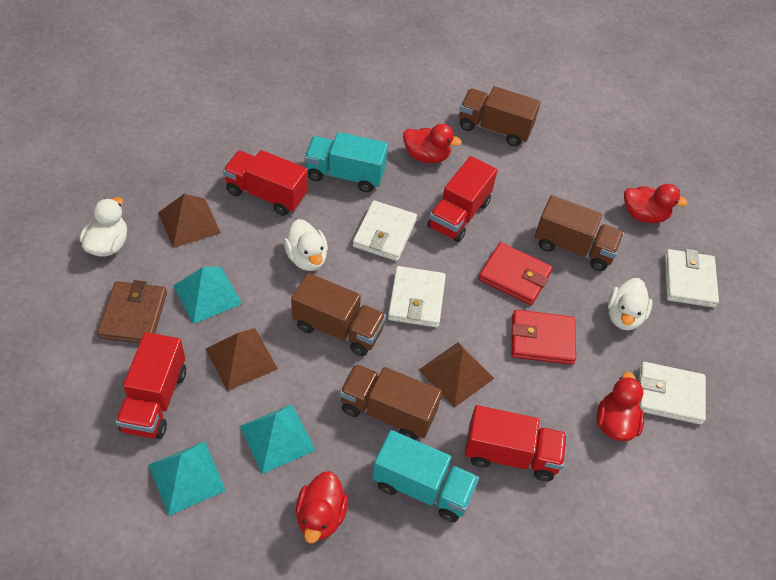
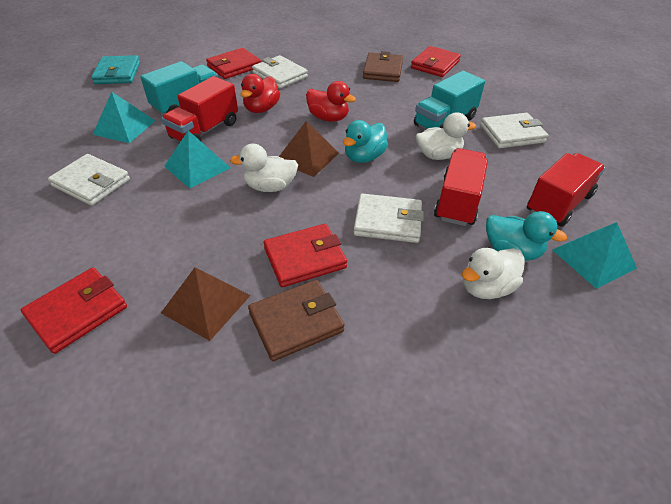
brown pyramid: 3 -> 2
brown truck: 4 -> 0
brown wallet: 1 -> 2
red duck: 4 -> 2
red truck: 4 -> 3
red wallet: 2 -> 4
turquoise duck: 0 -> 2
turquoise wallet: 0 -> 1

